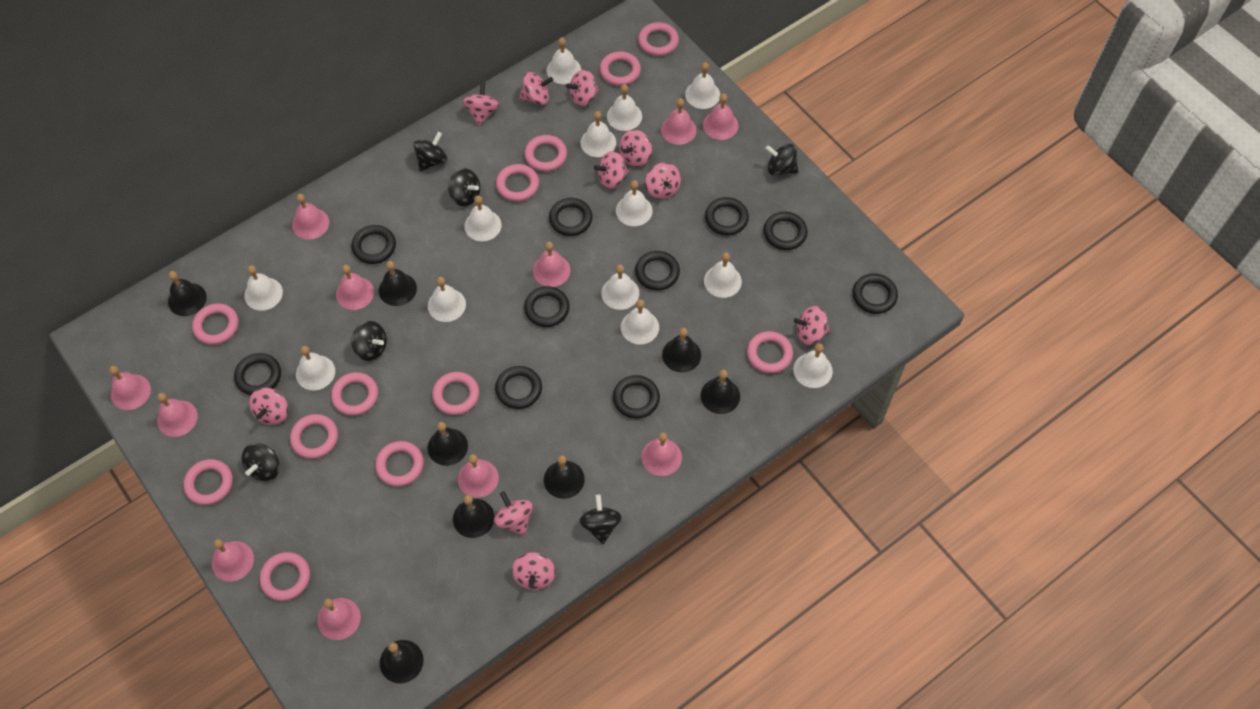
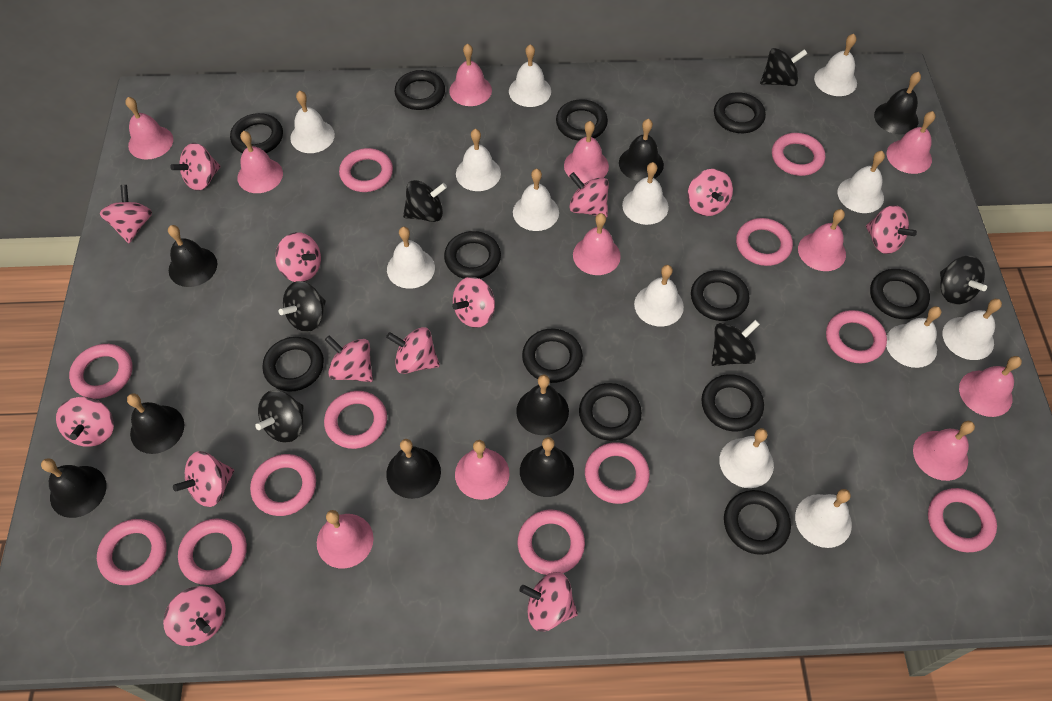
black ring: 10 -> 12
pink spinning top: 10 -> 13

